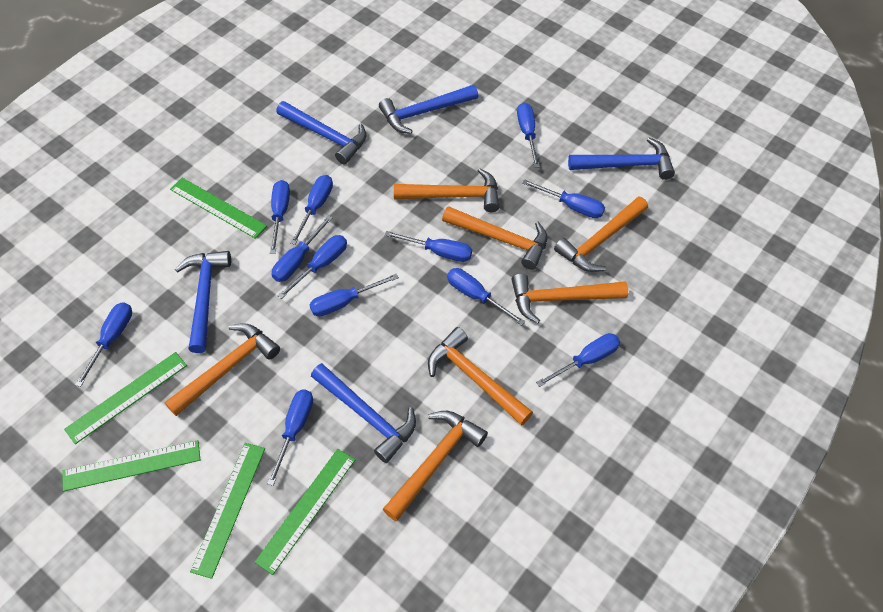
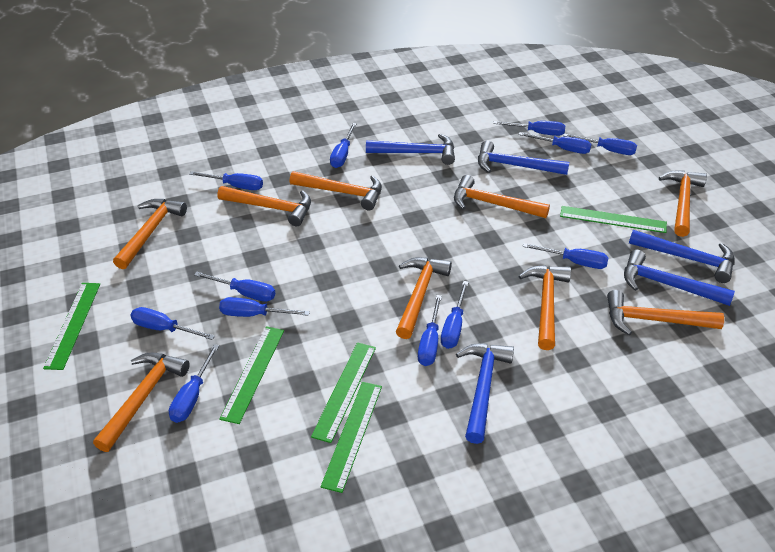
orange hammer: 7 -> 9

